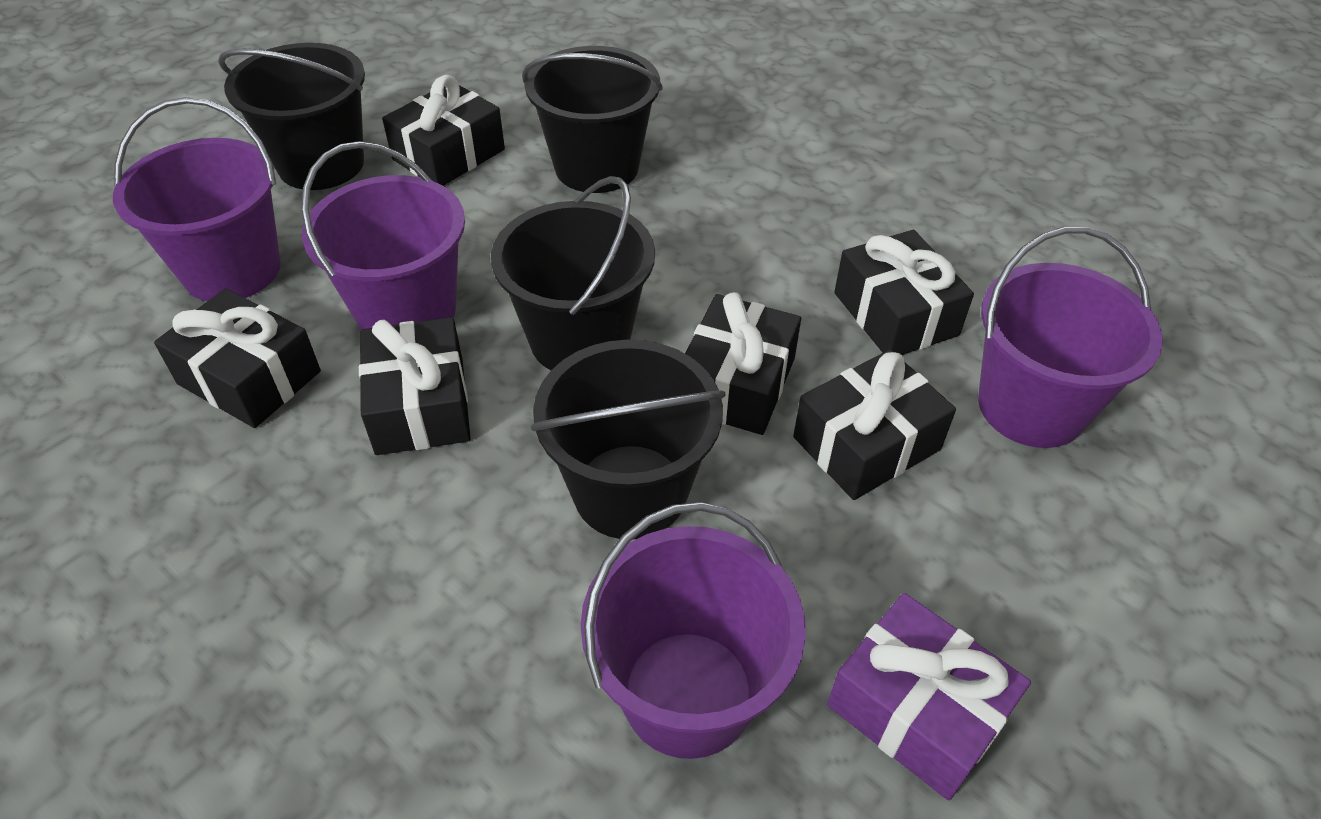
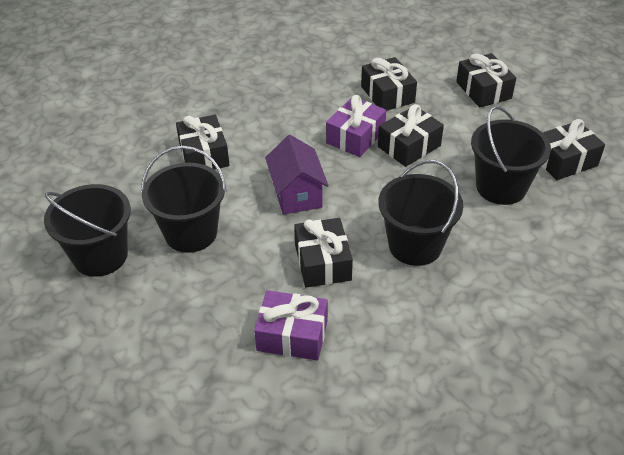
purple bucket: 4 -> 0
purple gift: 1 -> 2
purple house: 0 -> 1

